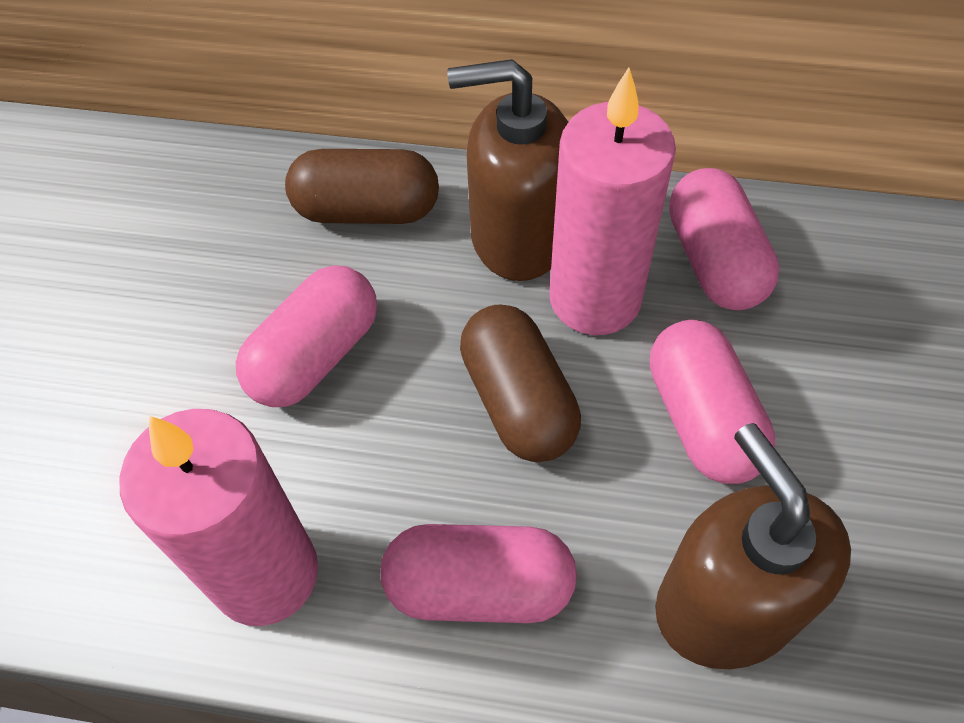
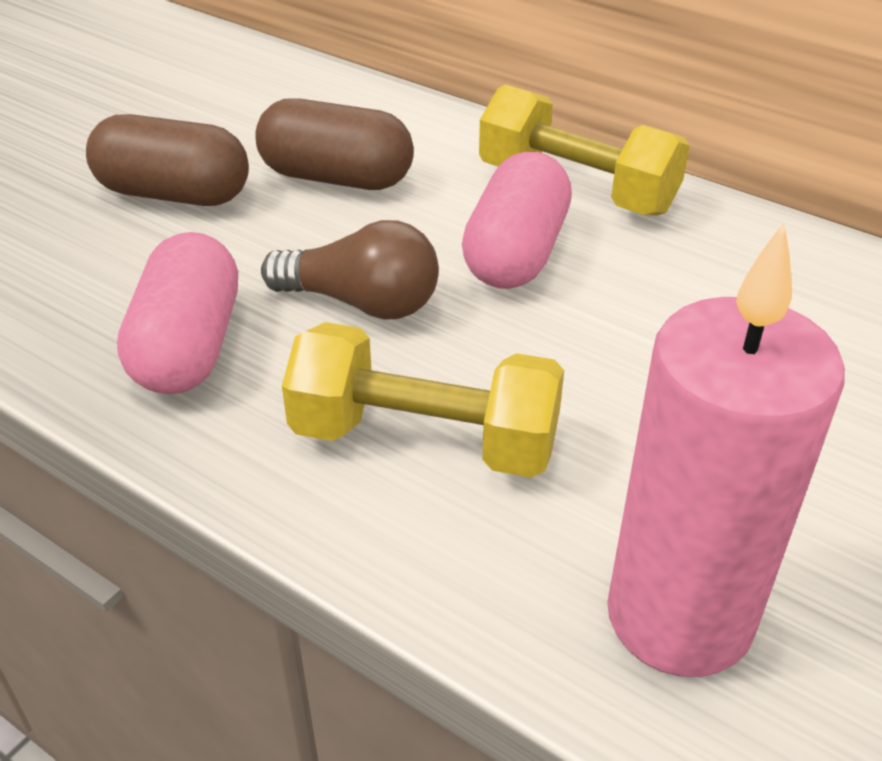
brown light bulb: 0 -> 1
brown soap dispenser: 2 -> 0
pink candle: 2 -> 1
pink capsule: 4 -> 2
yellow dumbbell: 0 -> 2

